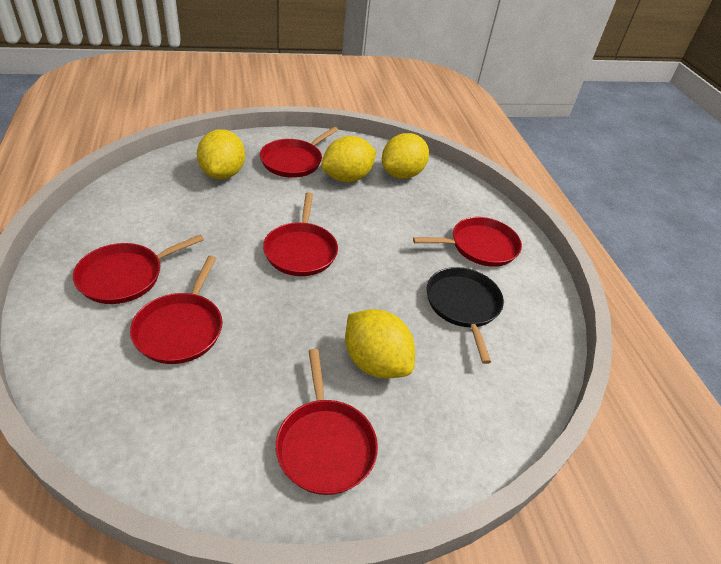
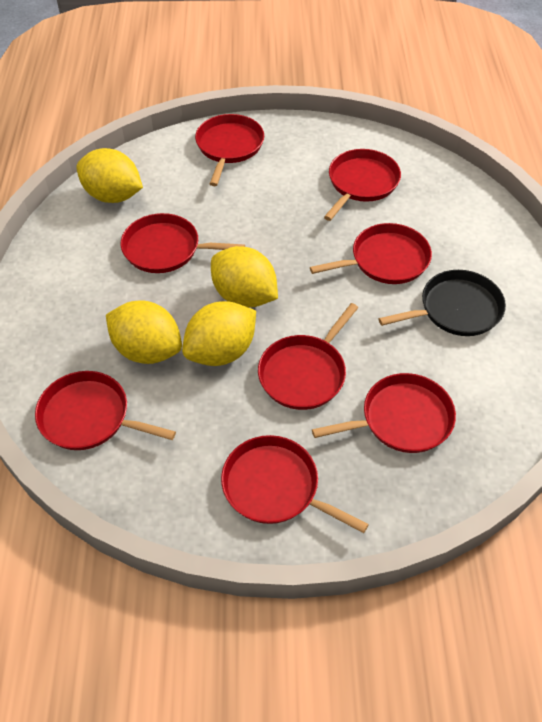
red pan: 6 -> 8

